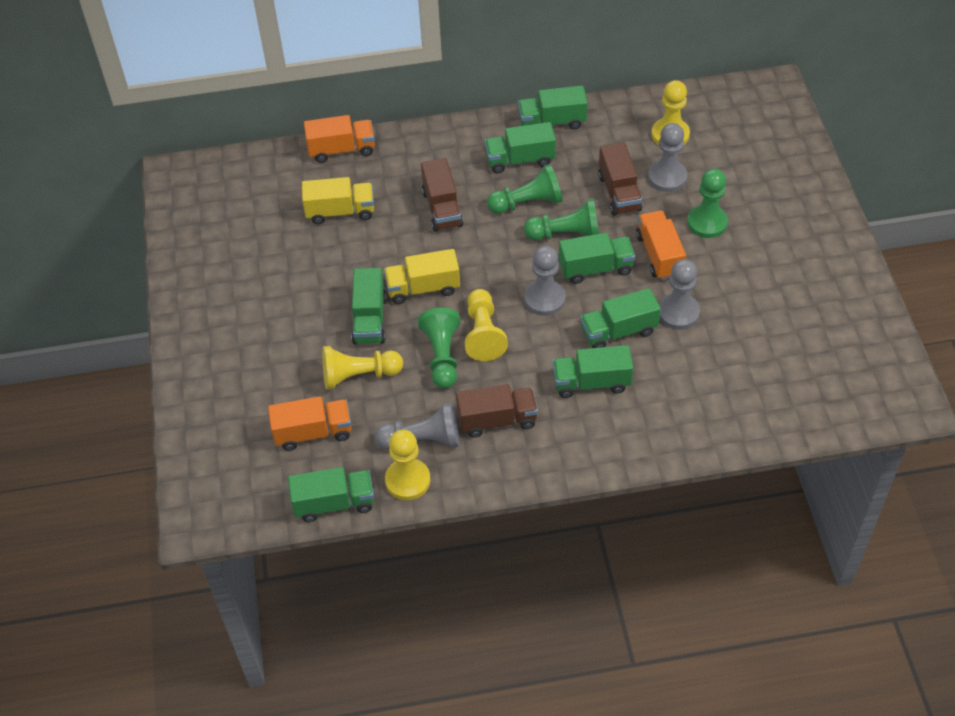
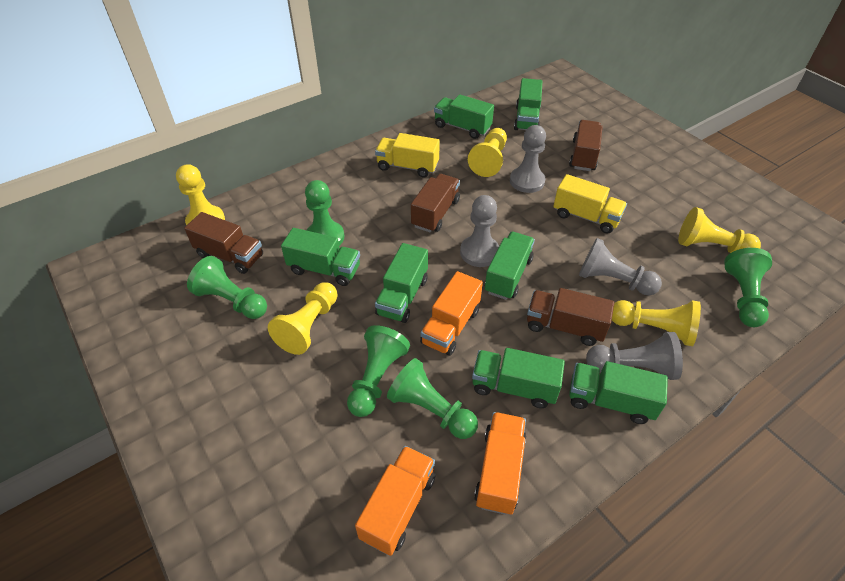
brown truck: 3 -> 4
green pawn: 4 -> 5
yellow pawn: 4 -> 5

